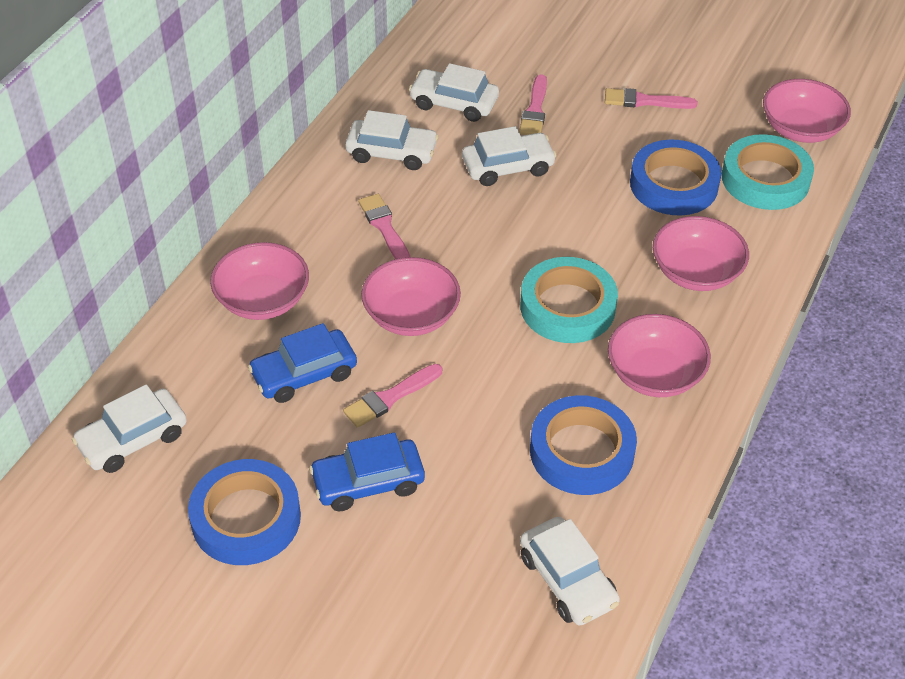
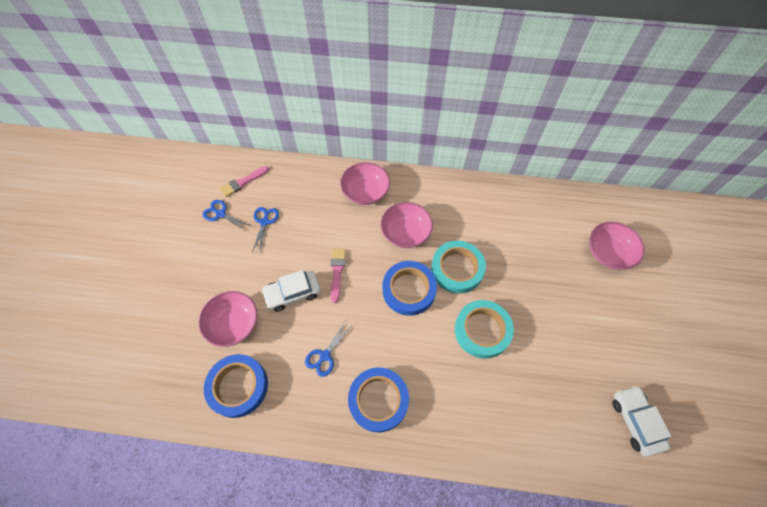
blue car: 2 -> 0
blue scissors: 0 -> 3
pink bowl: 5 -> 4
pink brush: 4 -> 2
white car: 5 -> 2

